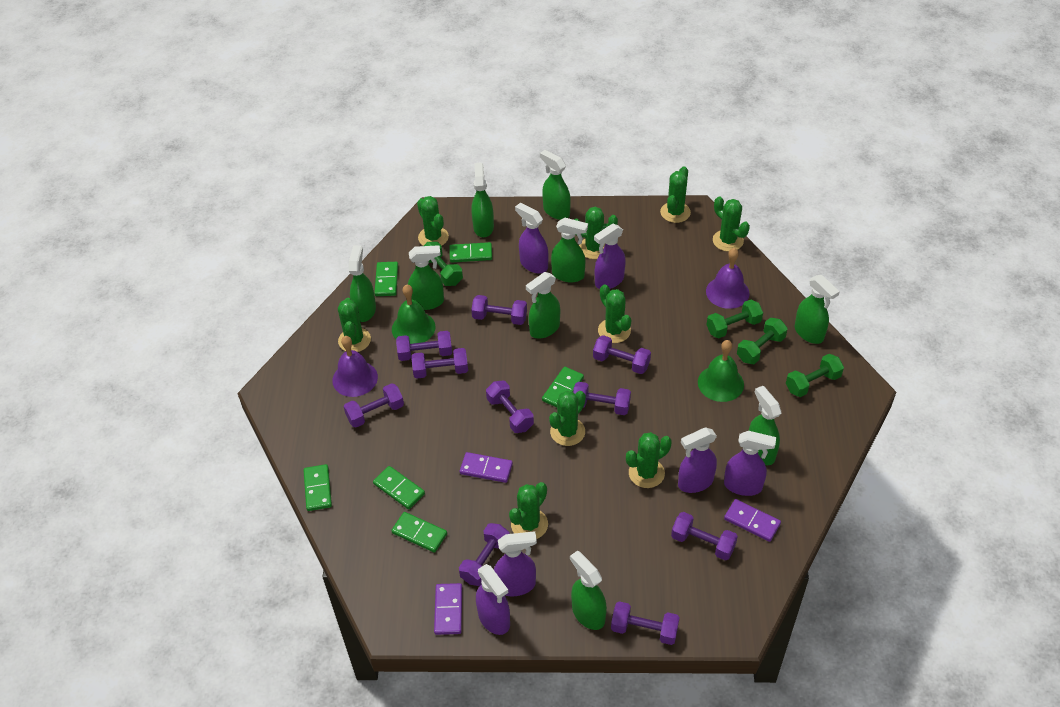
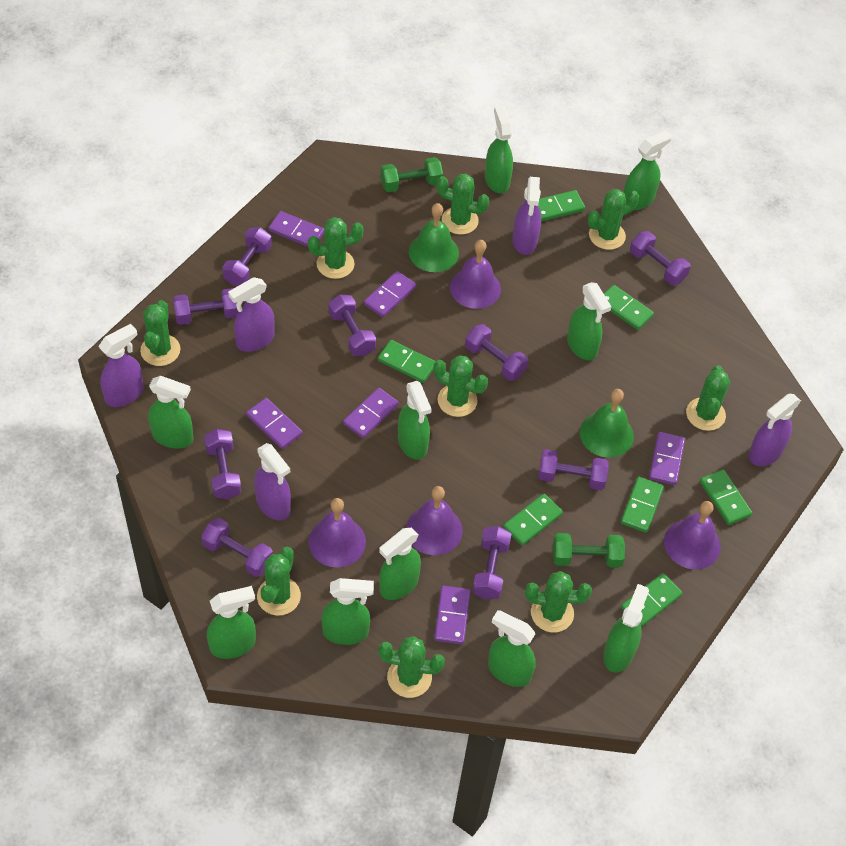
green domino: 6 -> 7
green dumbbell: 4 -> 2
green spray bottle: 9 -> 10
purple bell: 2 -> 4
purple domino: 3 -> 6
purple dumbbell: 10 -> 9
purple spray bottle: 6 -> 5

